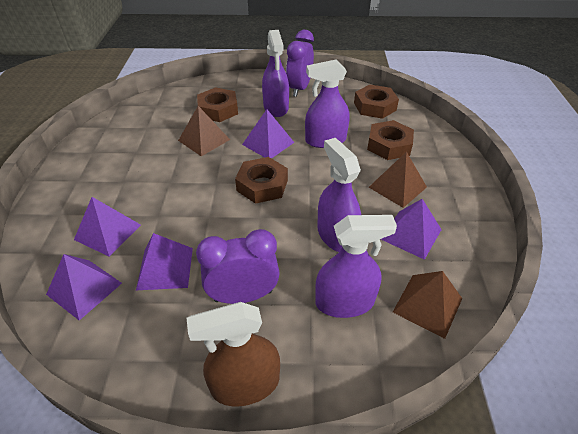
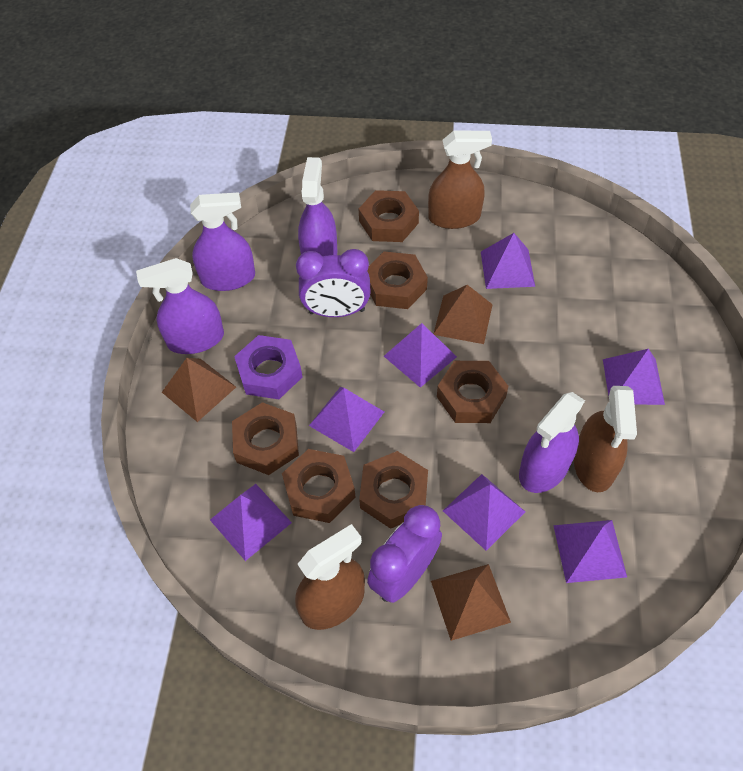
brown nut: 4 -> 6
brown spray bottle: 1 -> 3
purple nut: 0 -> 1
purple pyramid: 5 -> 7

